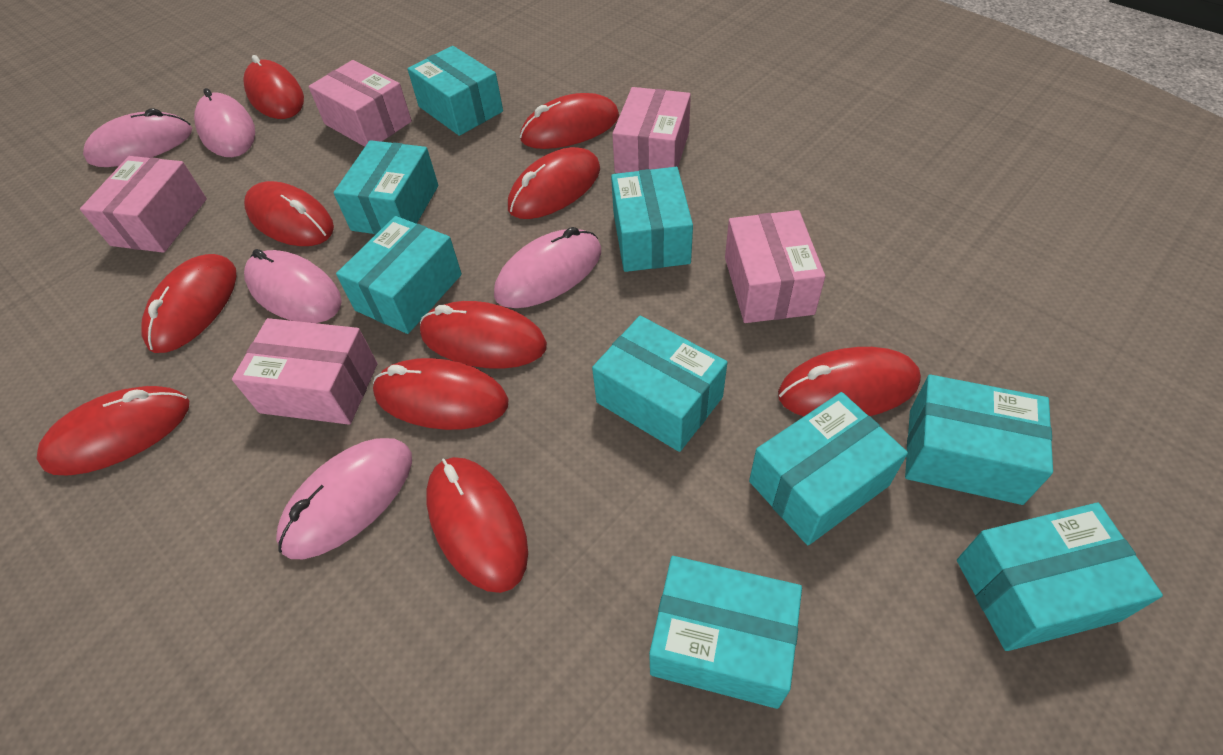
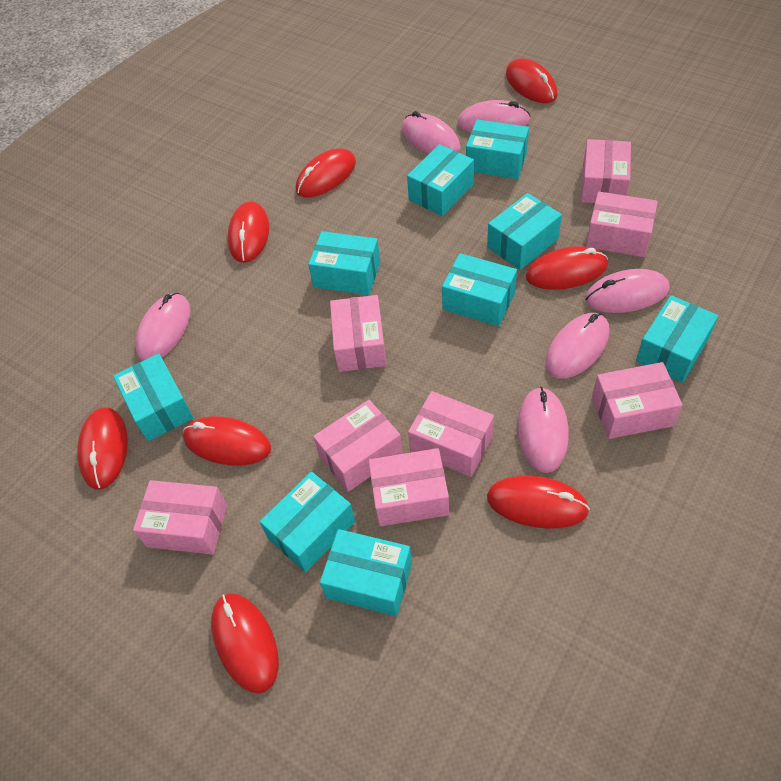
pink box: 5 -> 8
pink mouse: 5 -> 6
red mouse: 10 -> 8

